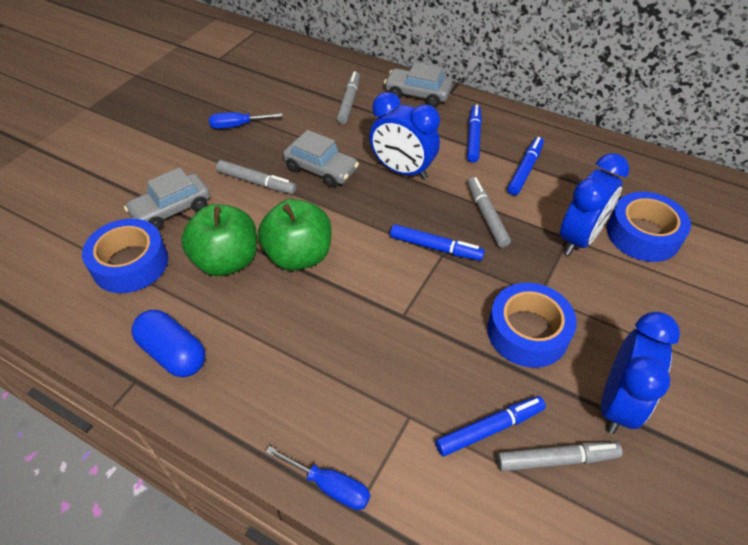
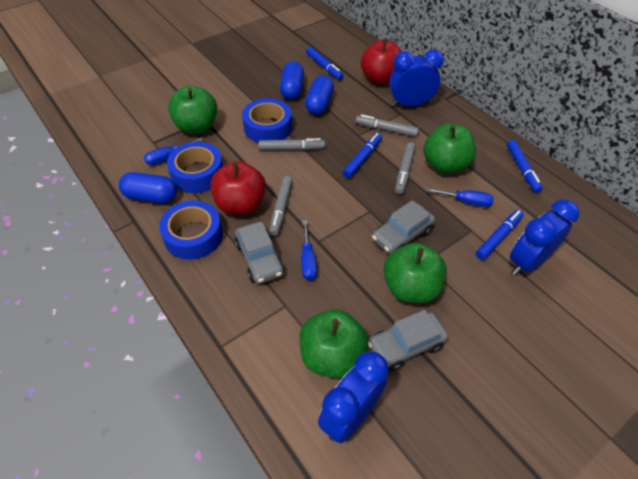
blue capsule: 1 -> 3
blue screwdriver: 2 -> 3
green apple: 2 -> 4
red apple: 0 -> 2

